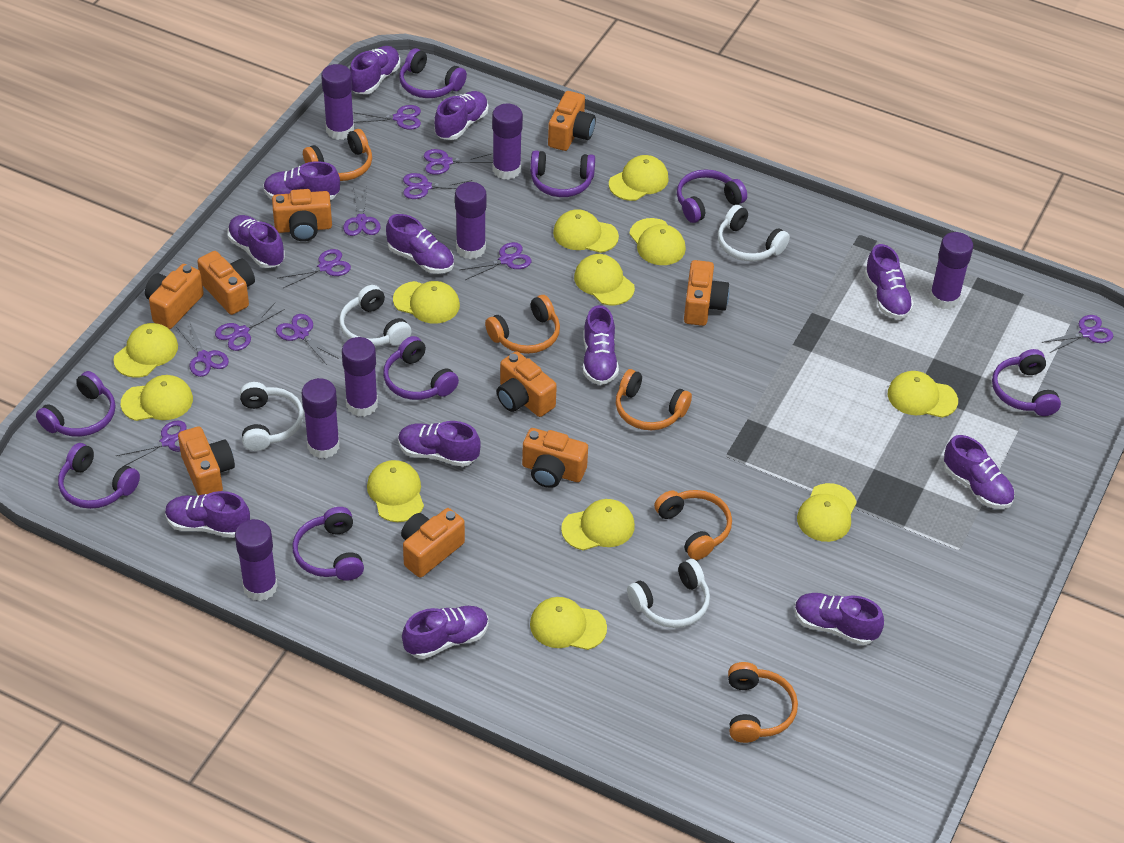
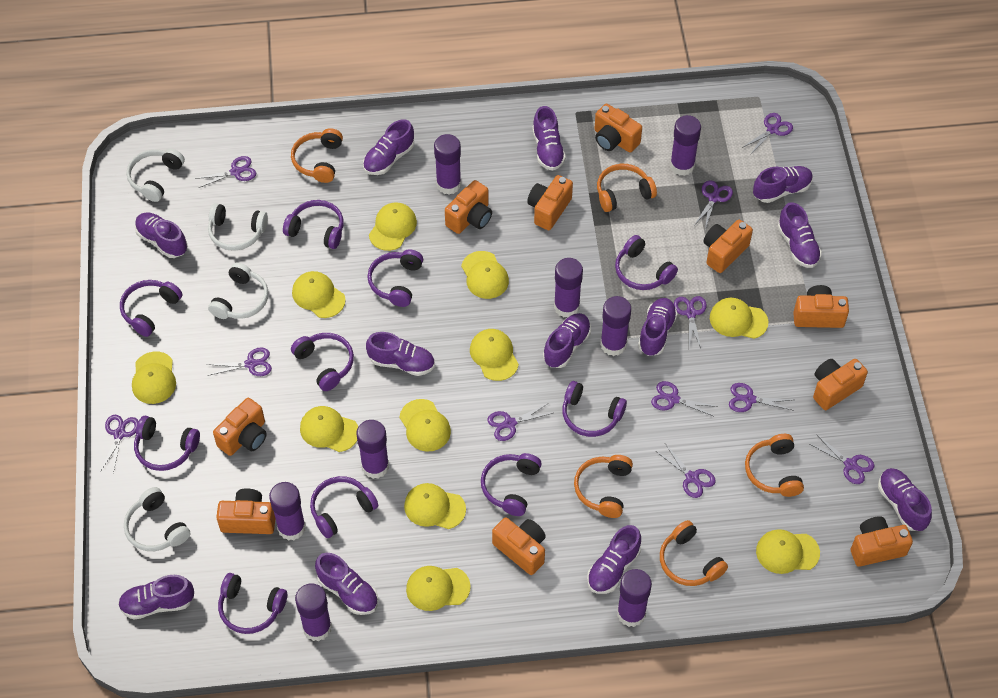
orange camera: 9 -> 10
purple glue stick: 7 -> 8
purple headphones: 8 -> 10
yellow cap: 12 -> 11

